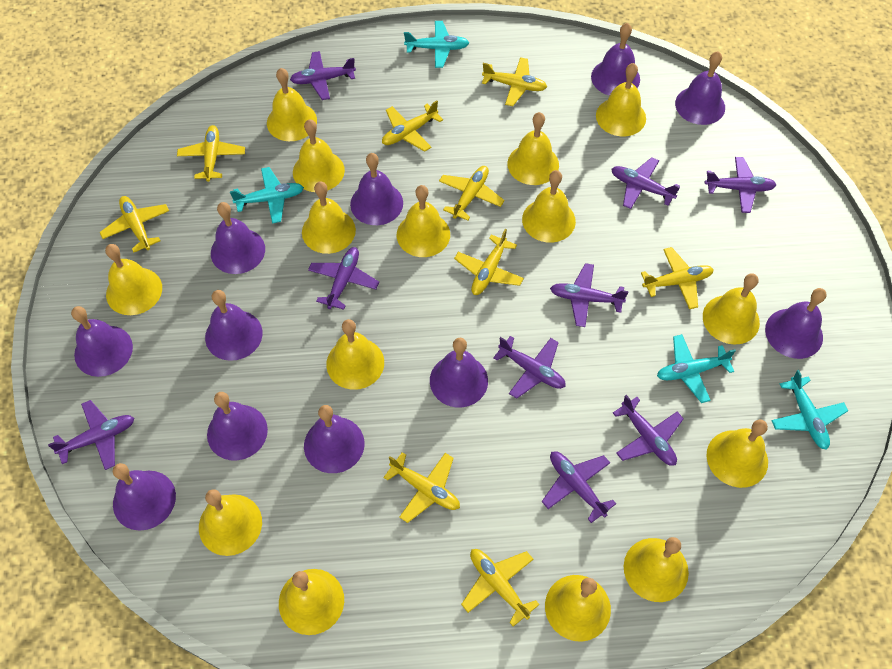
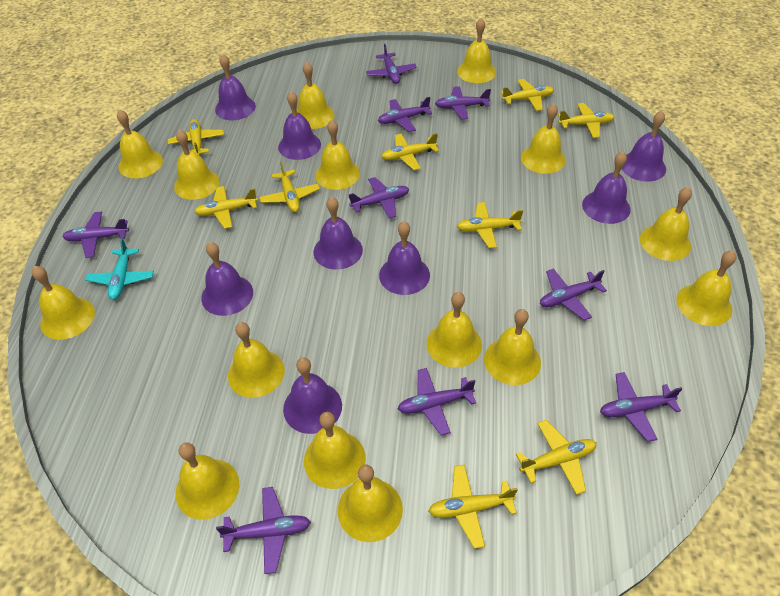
purple bell: 11 -> 8
turquoise plane: 4 -> 1

